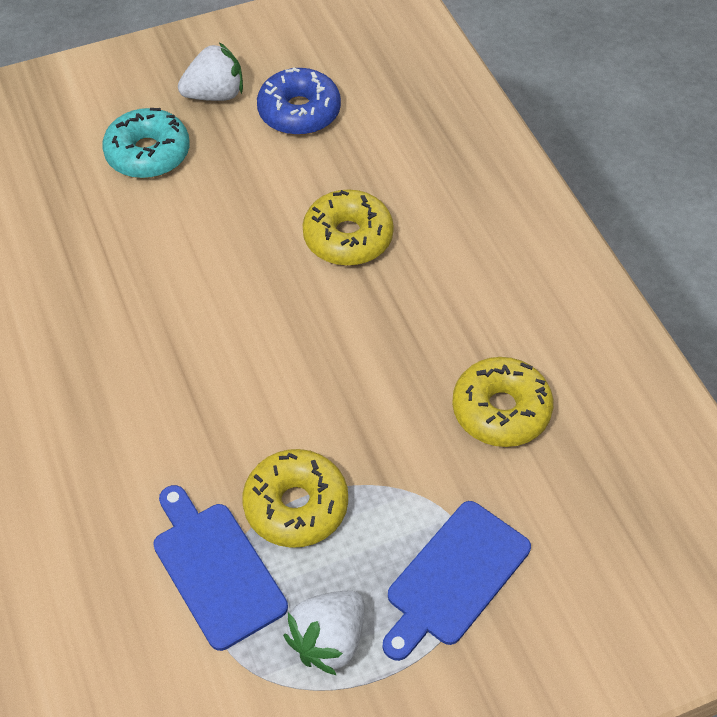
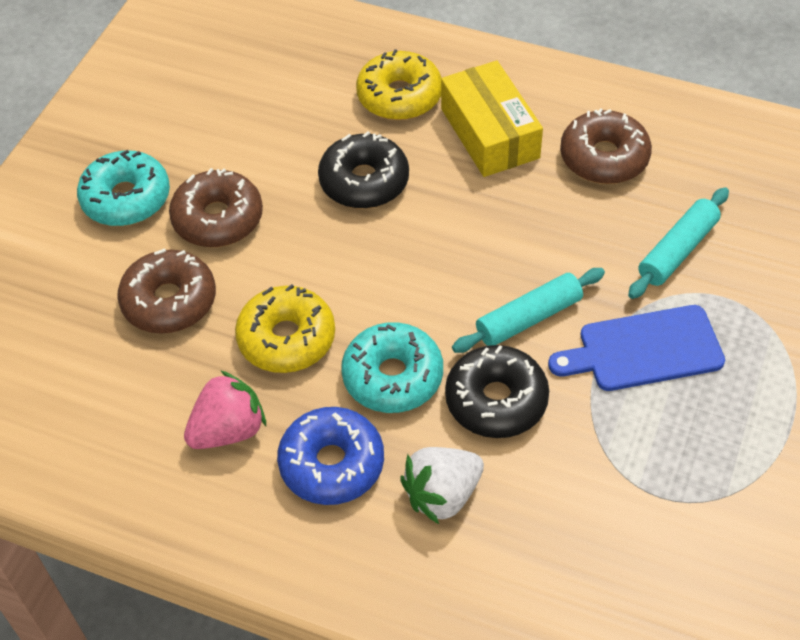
black donut: 0 -> 2
blue cutting board: 2 -> 1
brown donut: 0 -> 3
pink strawberry: 0 -> 1
turquoise donut: 1 -> 2
turquoise rolling pin: 0 -> 2
white strawberry: 2 -> 1
yellow box: 0 -> 1
yellow donut: 3 -> 2

